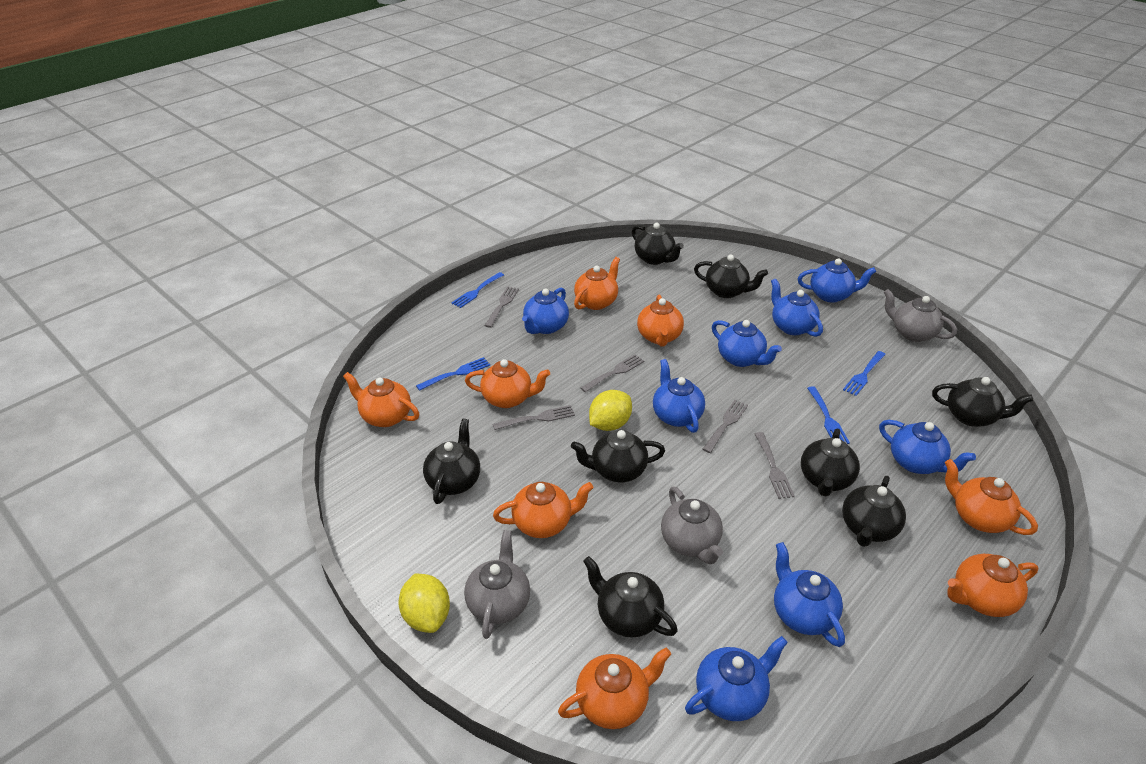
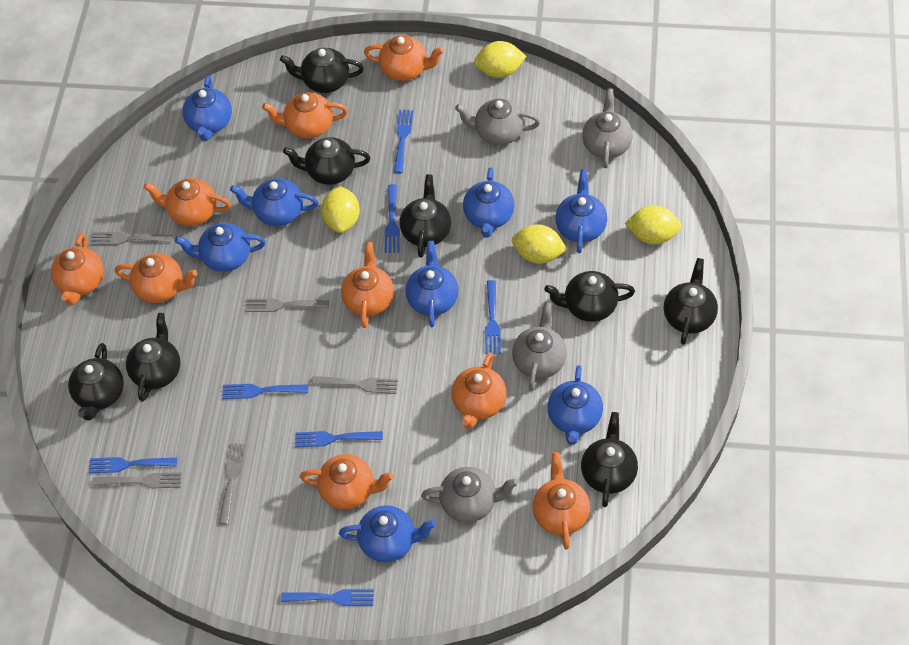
blue fork: 4 -> 7
grey teapot: 3 -> 4
orange teapot: 8 -> 9
yellow lemon: 2 -> 4

